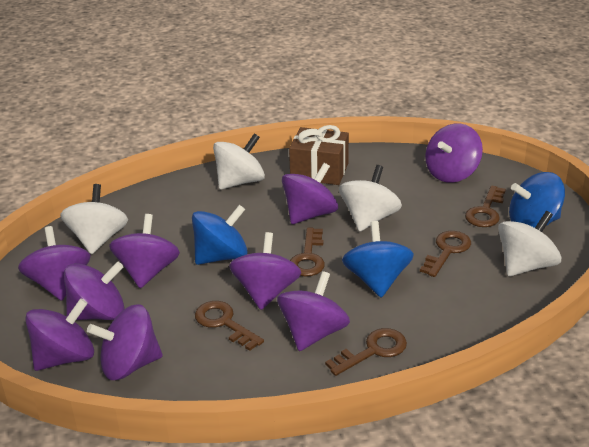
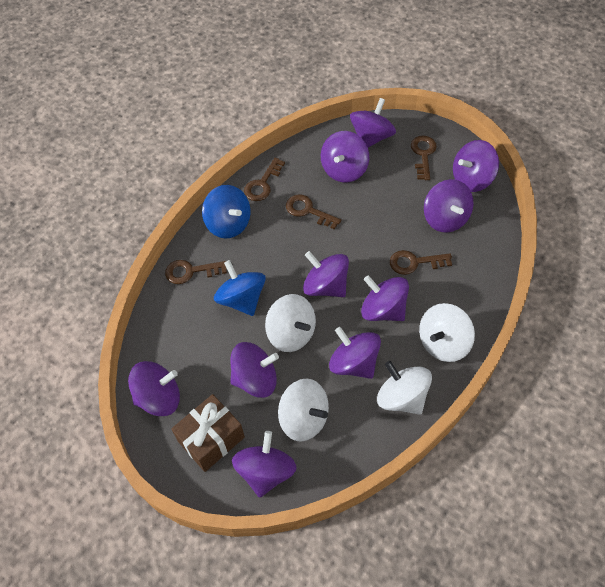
blue spinning top: 3 -> 2
purple spinning top: 9 -> 10

